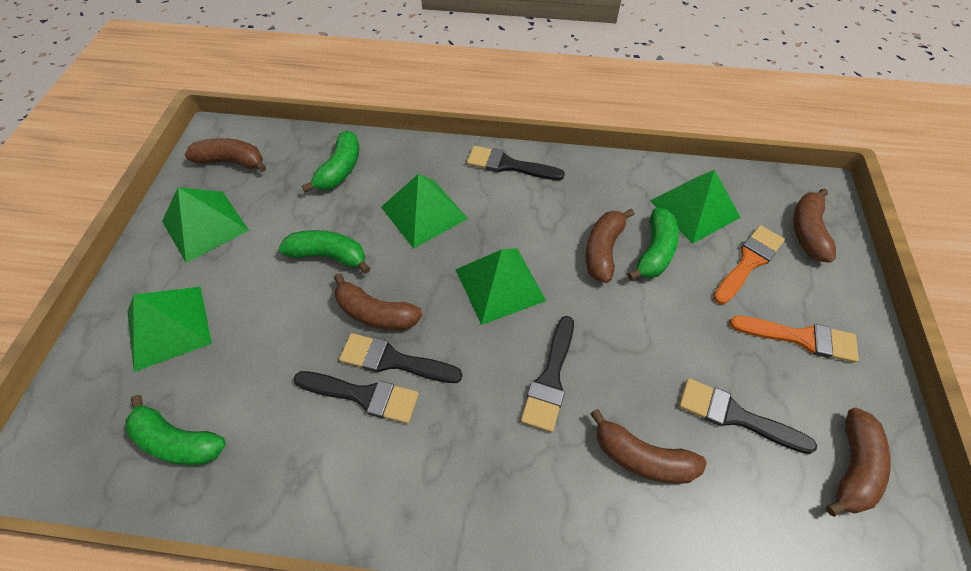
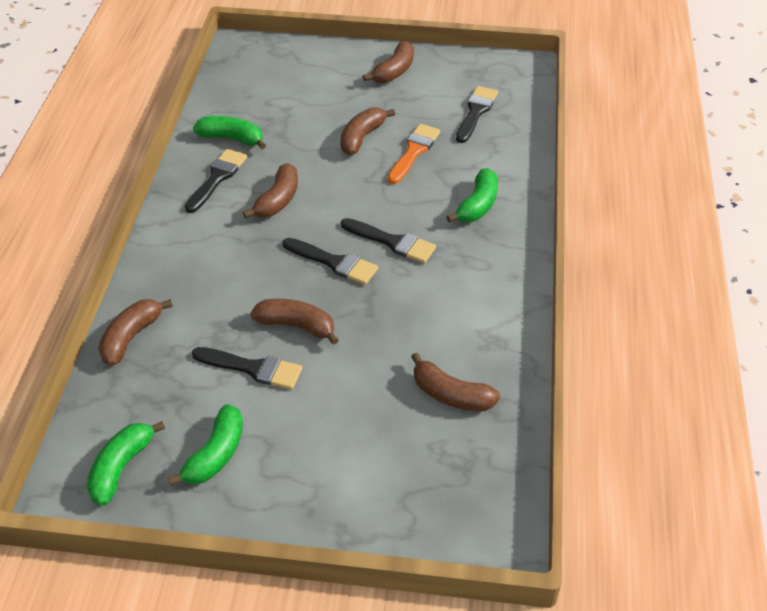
green pyramid: 5 -> 0
orange brush: 2 -> 1

